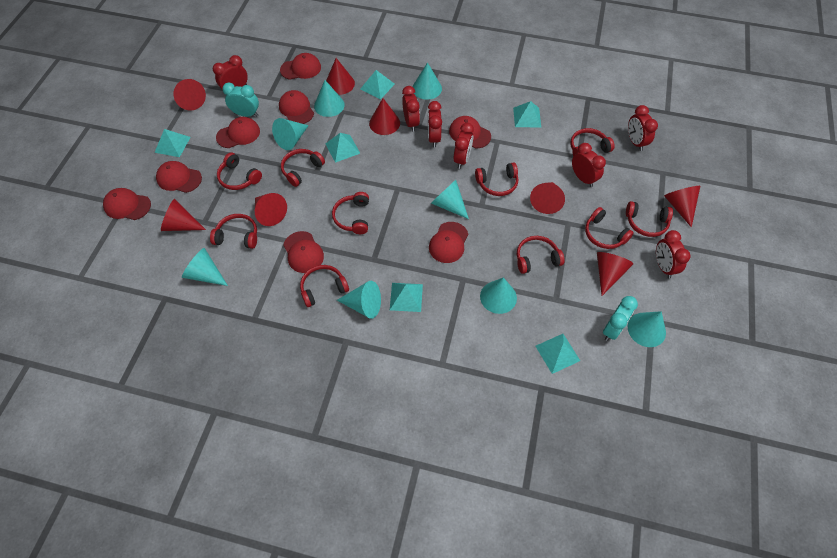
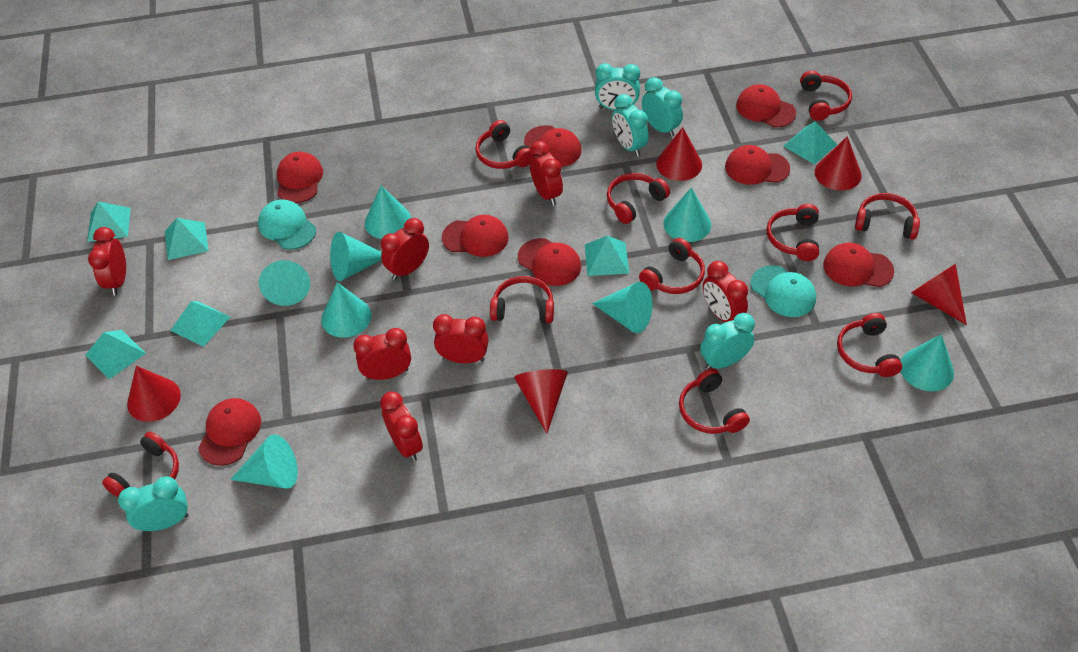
red cone: 8 -> 5
turquoise cap: 0 -> 2
turquoise clock: 2 -> 5

